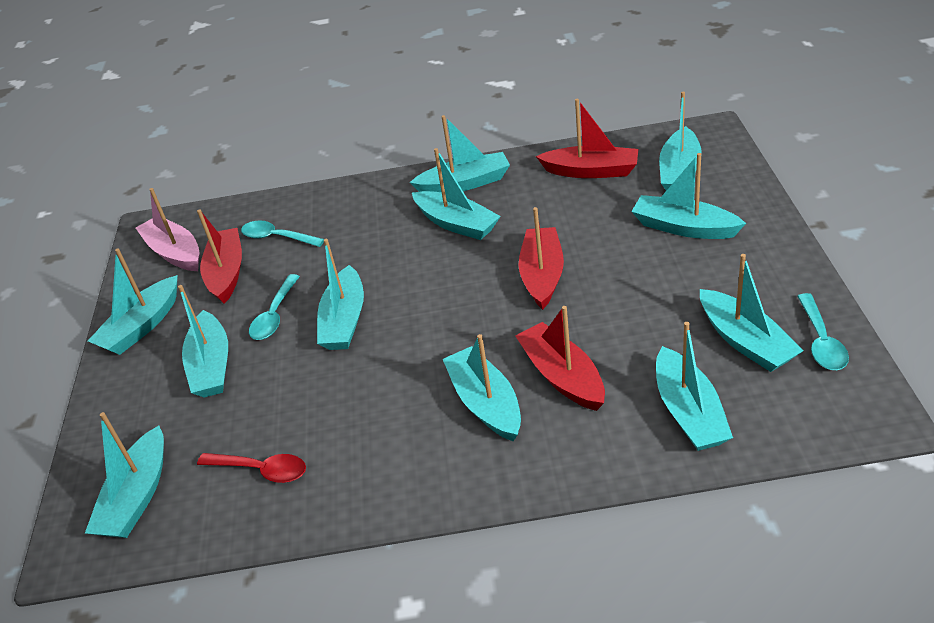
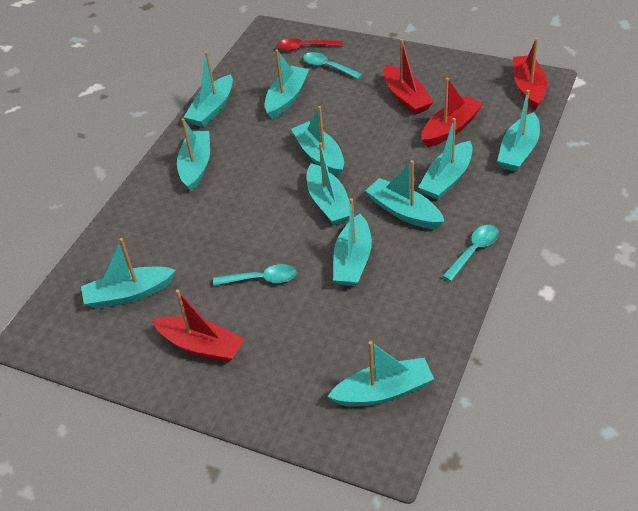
pink boat: 1 -> 0

